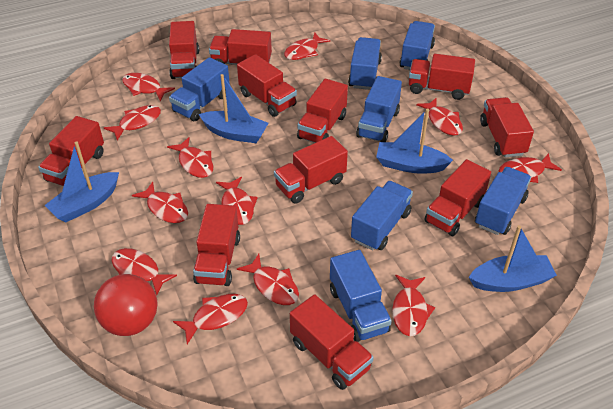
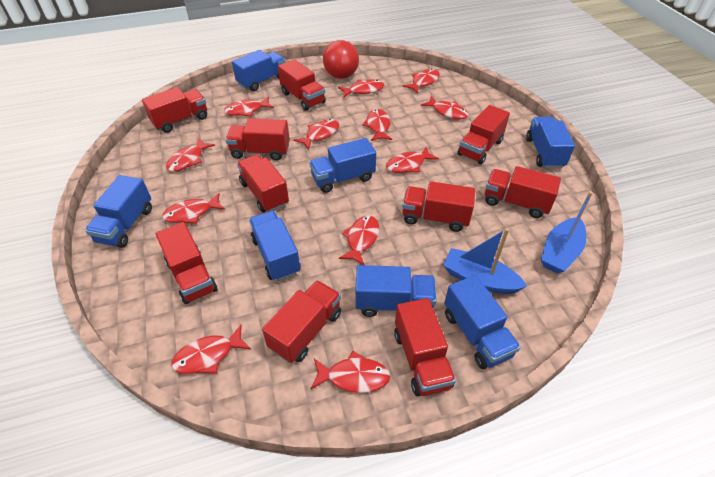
blue boat: 4 -> 2
red truck: 11 -> 10

